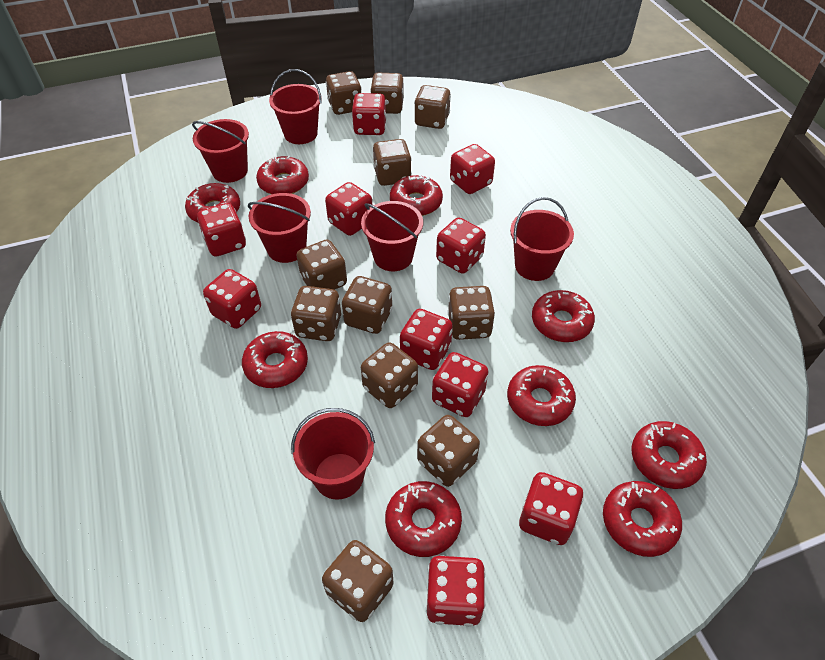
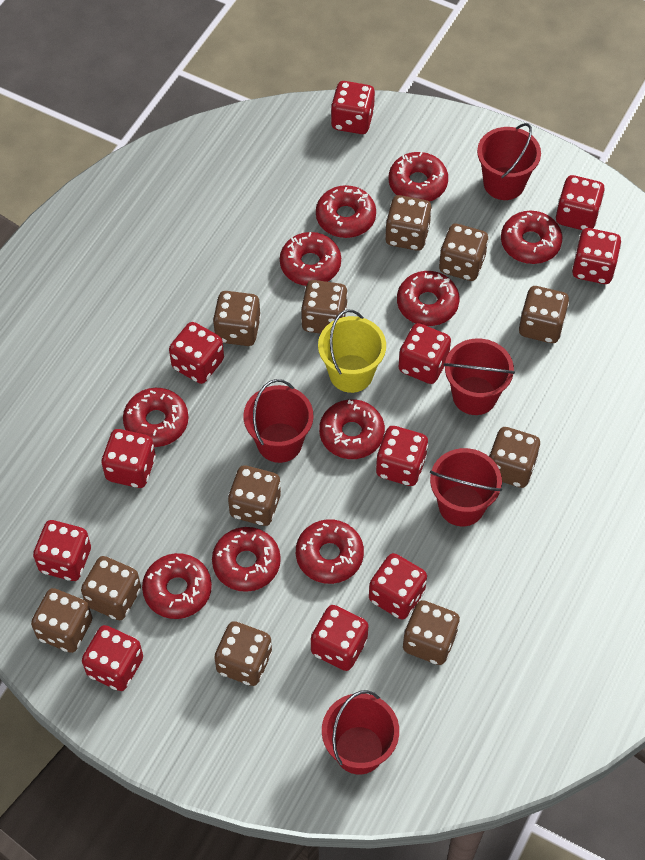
red bucket: 6 -> 5
red dice: 10 -> 11
red donut: 9 -> 10
yellow bucket: 0 -> 1

